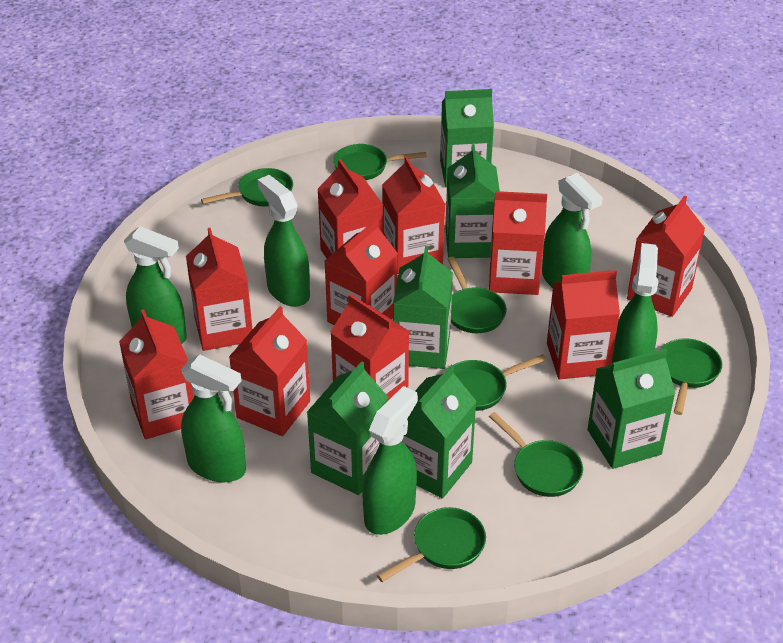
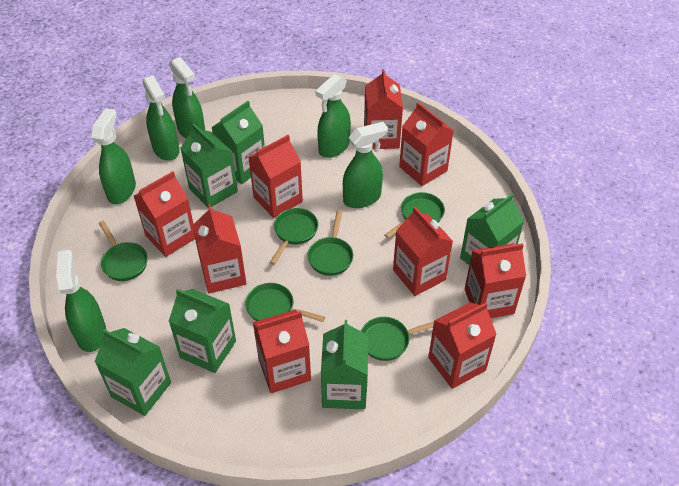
green pan: 7 -> 6
red carton: 10 -> 9

